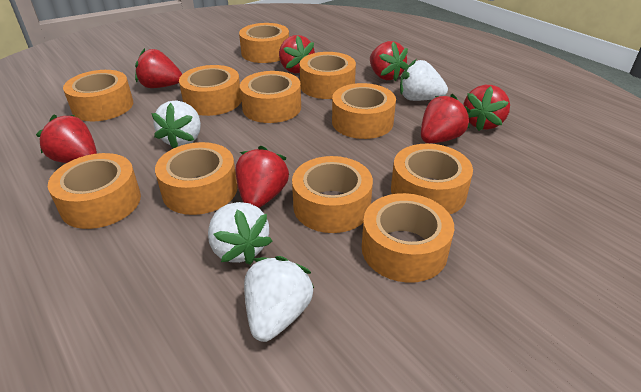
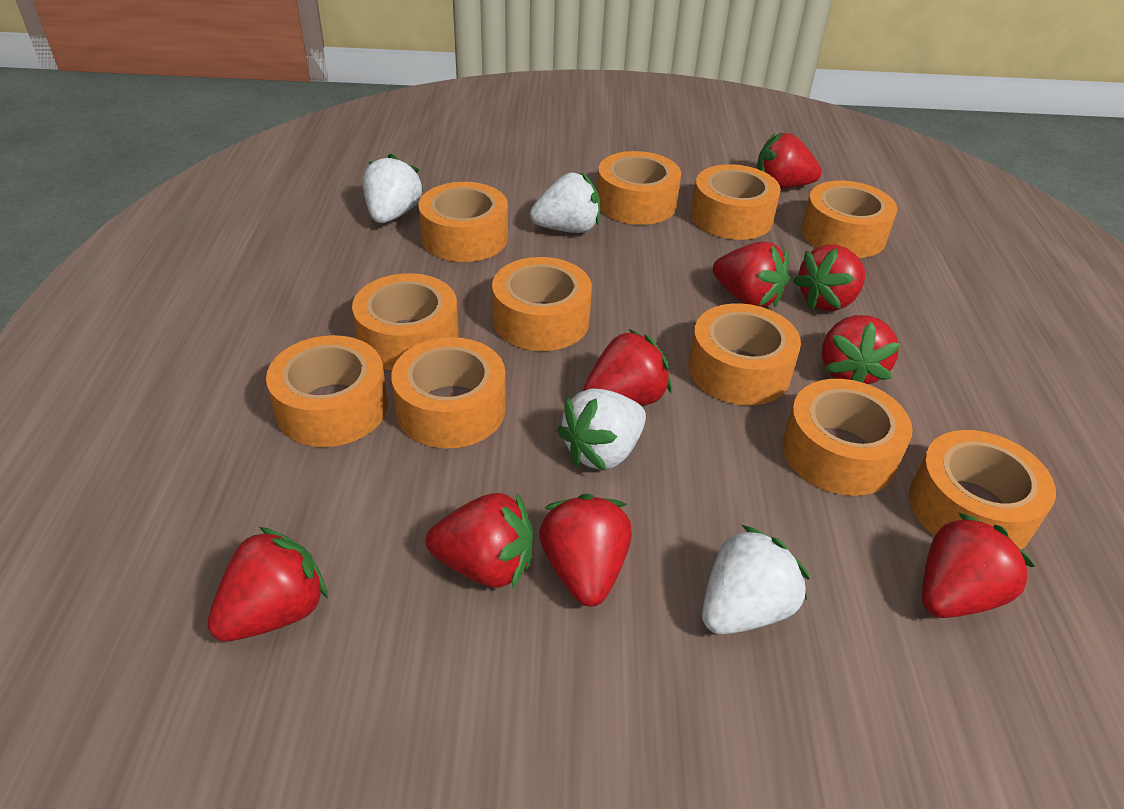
red strawberry: 7 -> 9

